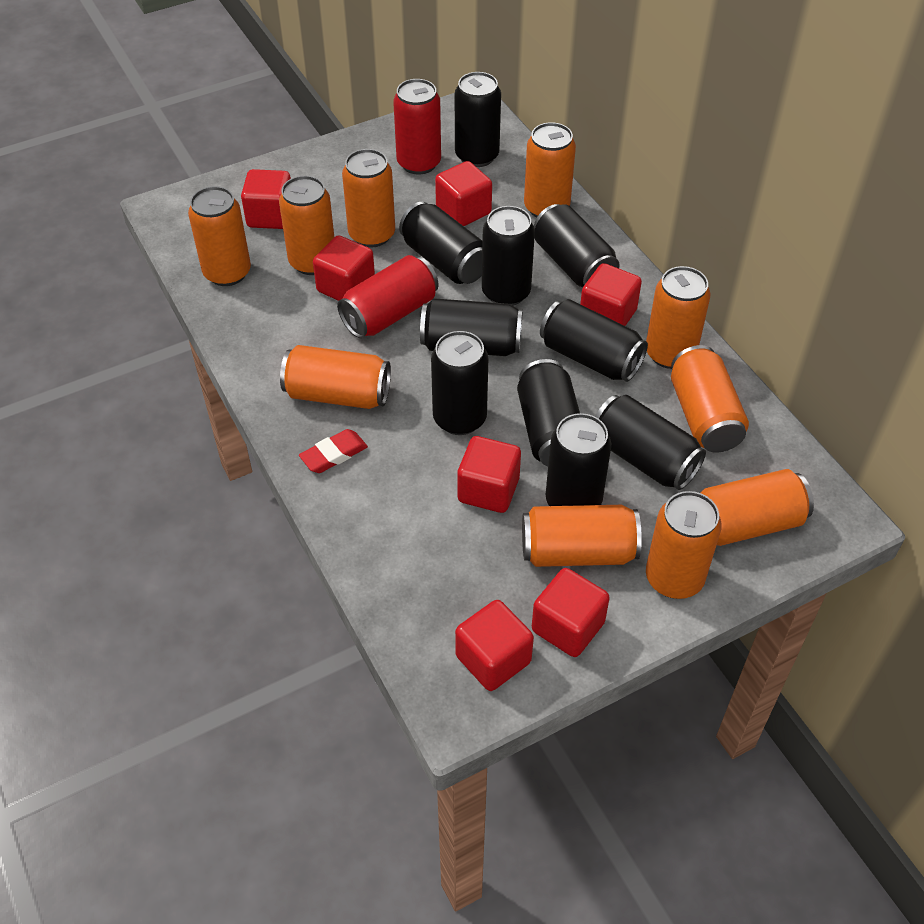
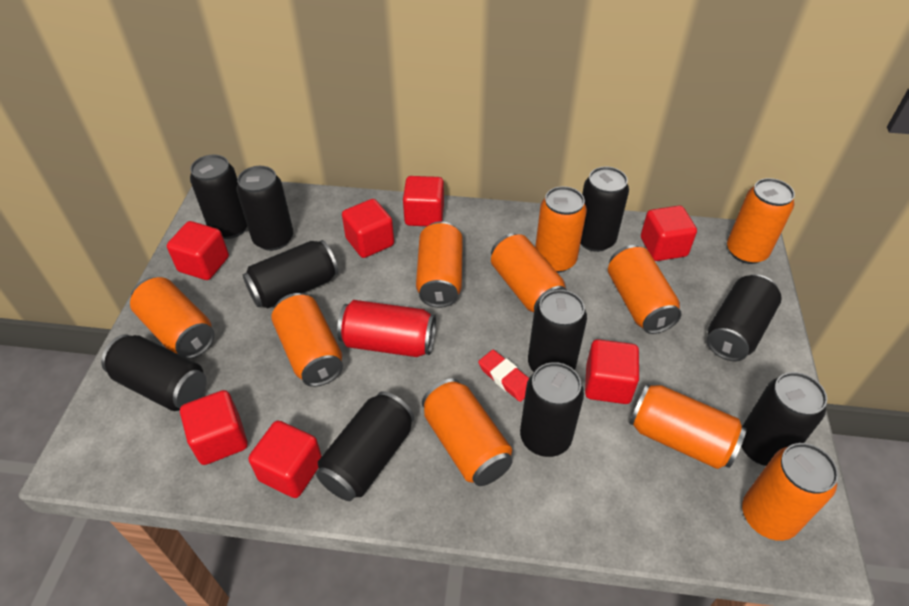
red can: 2 -> 1

